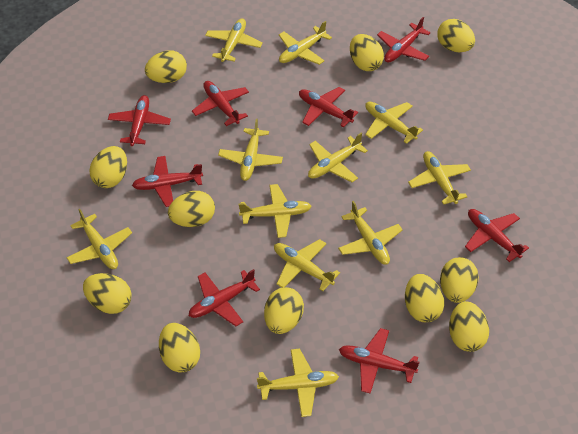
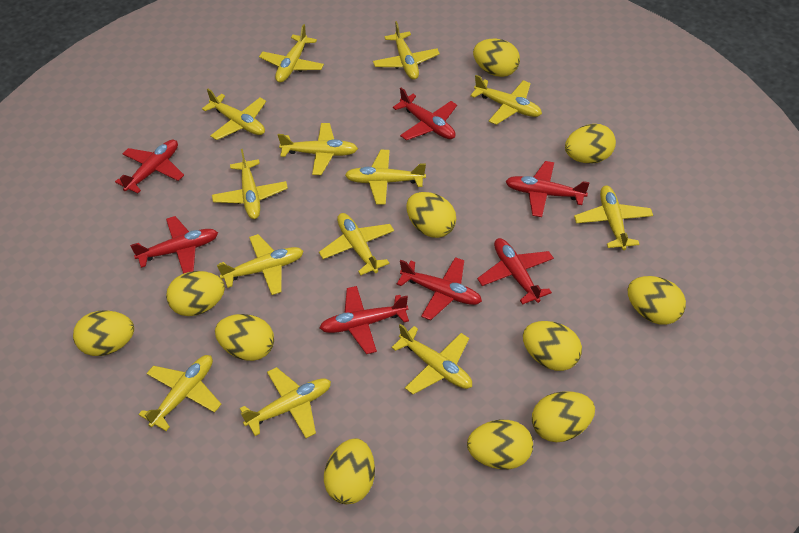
red plane: 8 -> 7
yellow plane: 11 -> 13

